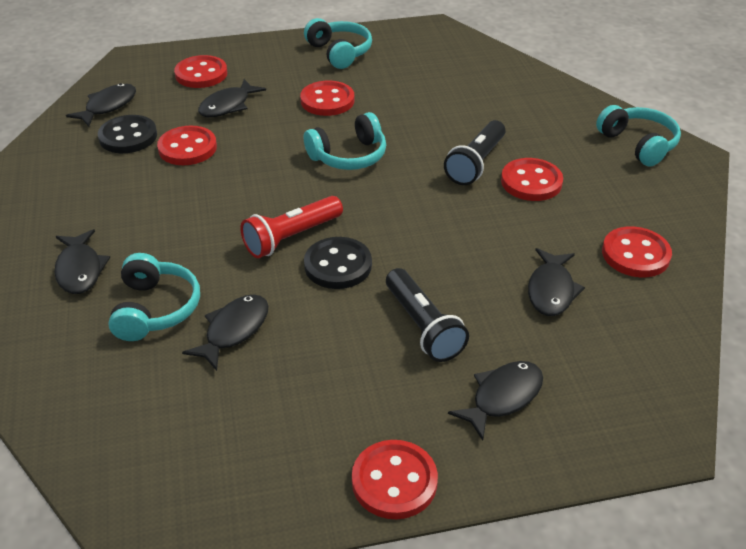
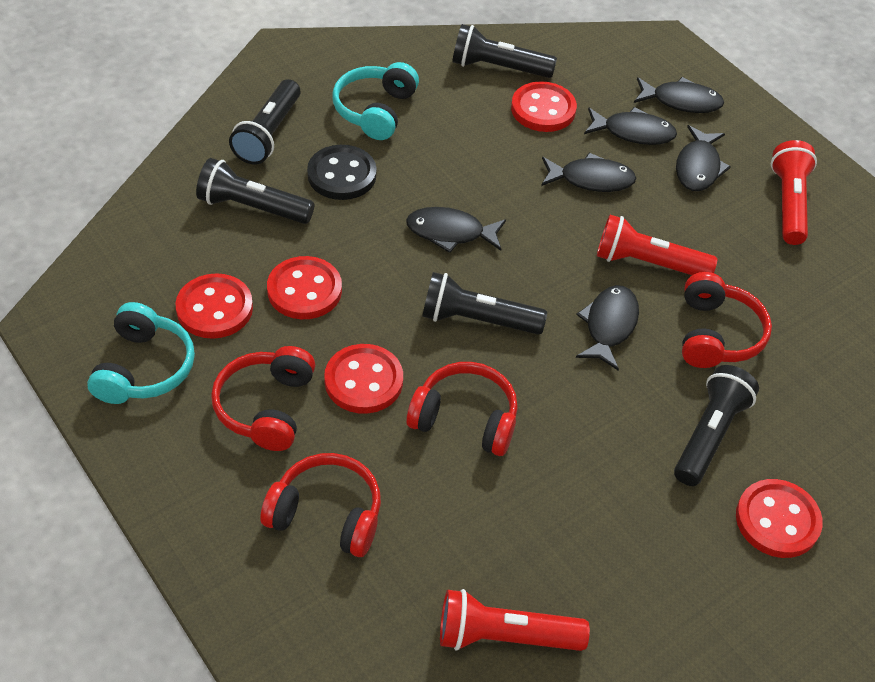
black button: 2 -> 1
black flashlight: 2 -> 5
red button: 6 -> 5
red flashlight: 1 -> 3
red headphones: 0 -> 4
turquoise headphones: 4 -> 2

